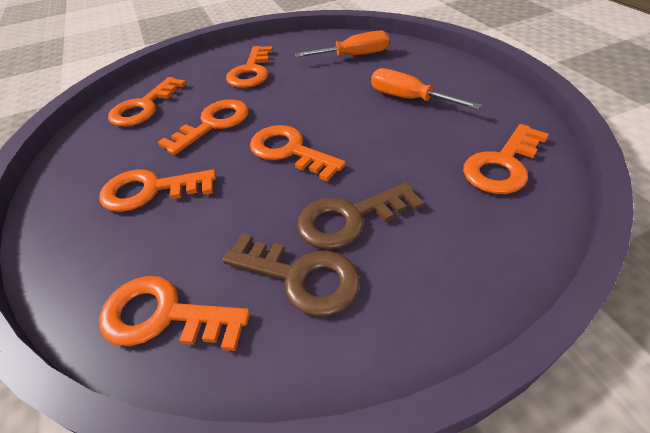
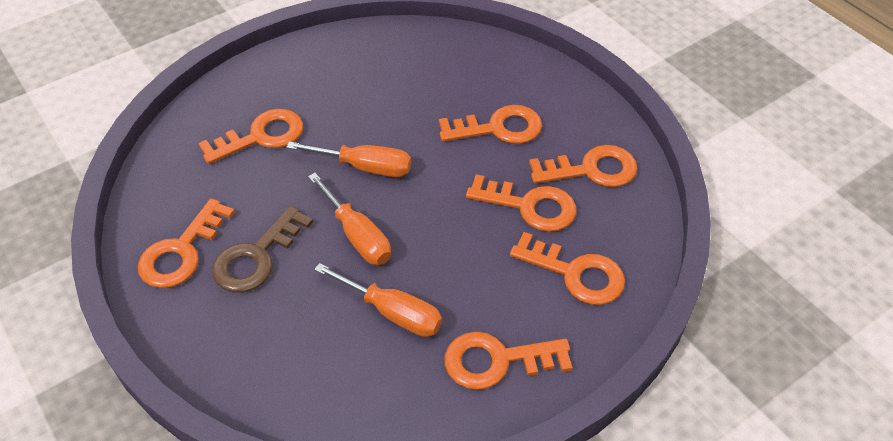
brown key: 2 -> 1
orange screwdriver: 2 -> 3

